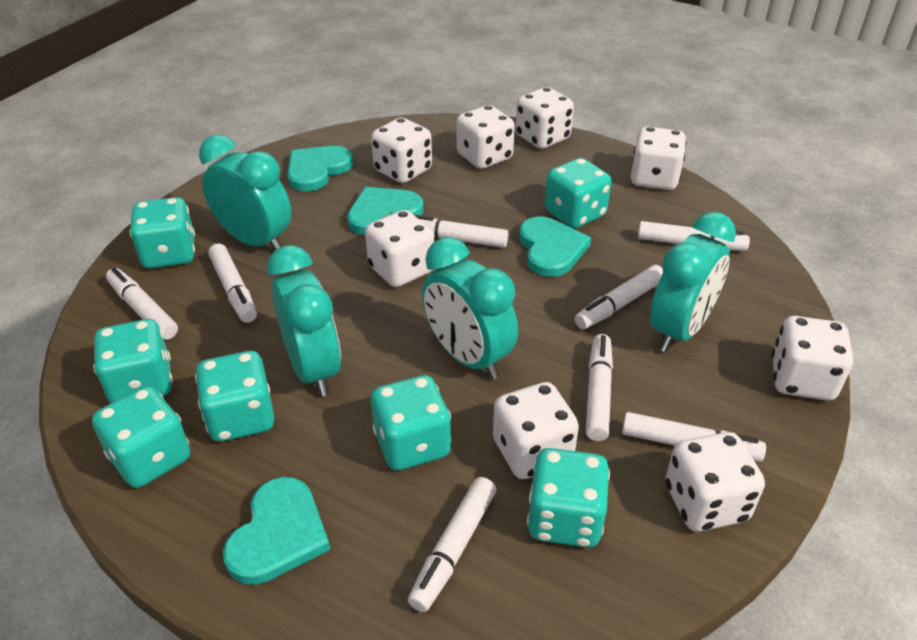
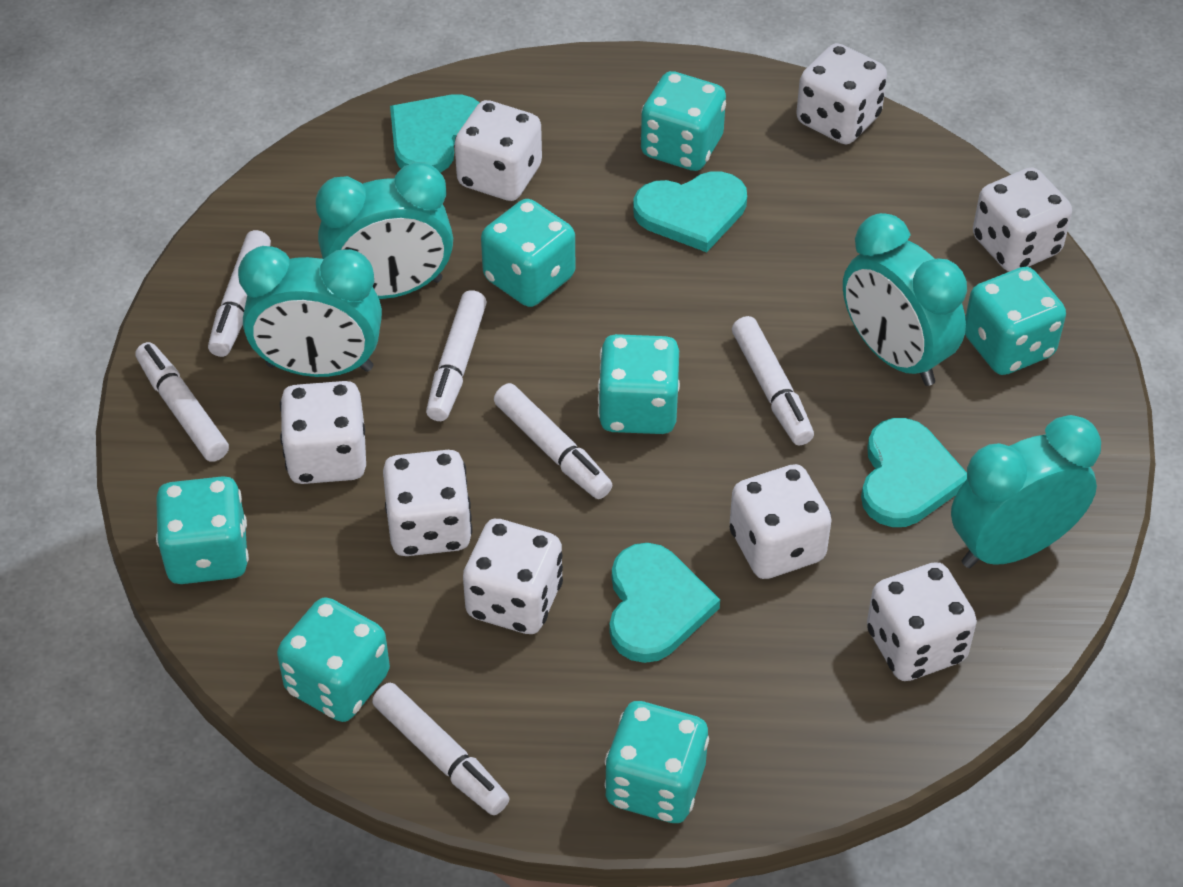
white marker: 8 -> 6

